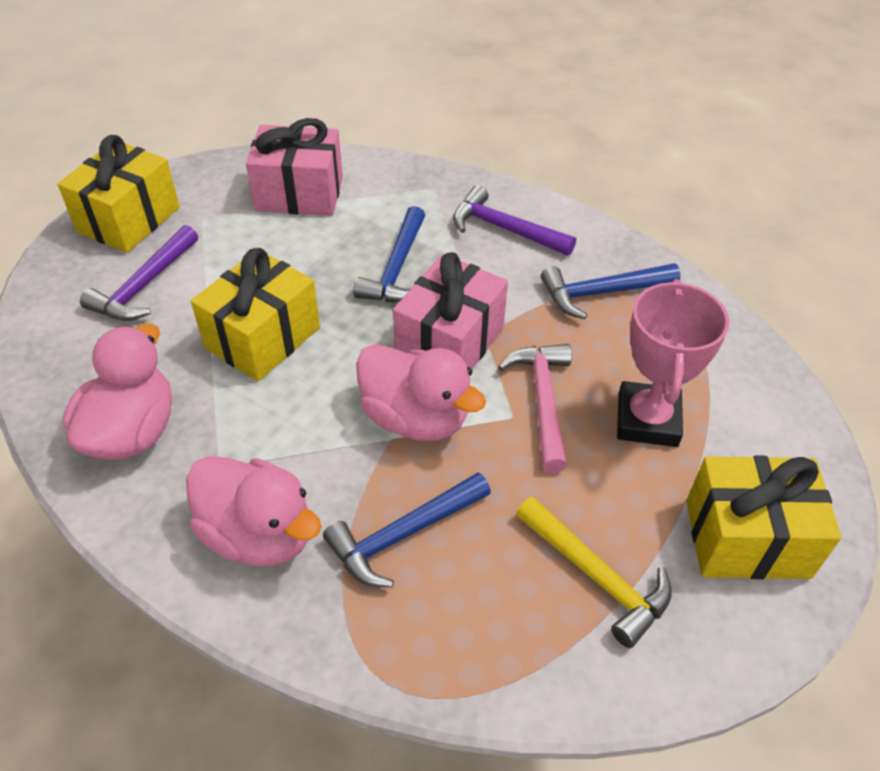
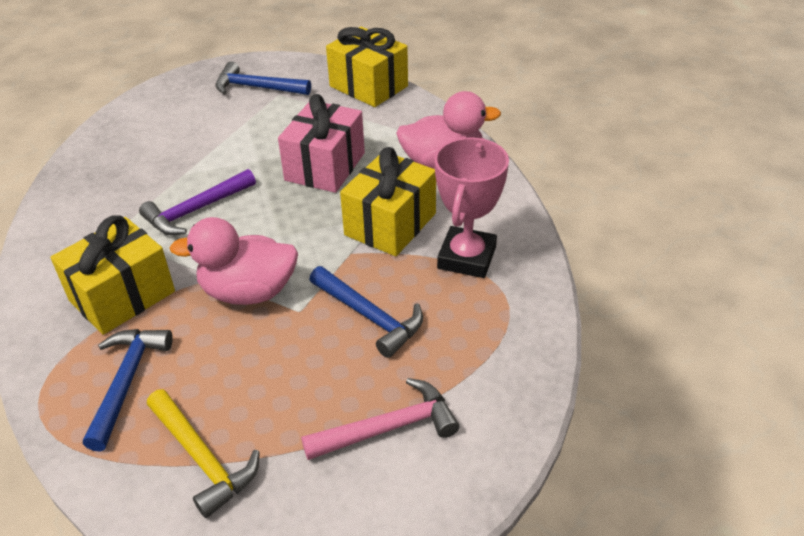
pink duck: 3 -> 2
pink gift: 2 -> 1
purple hammer: 2 -> 1

